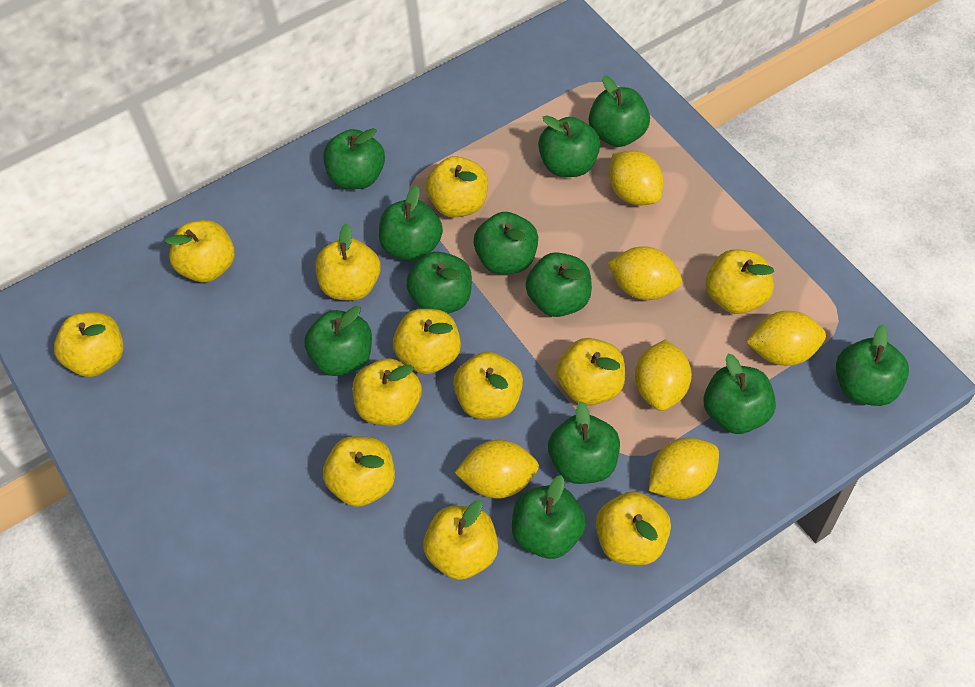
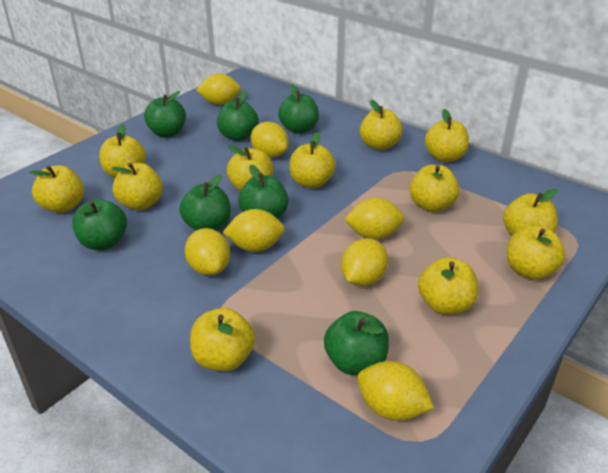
green apple: 12 -> 7
yellow lemon: 6 -> 7

